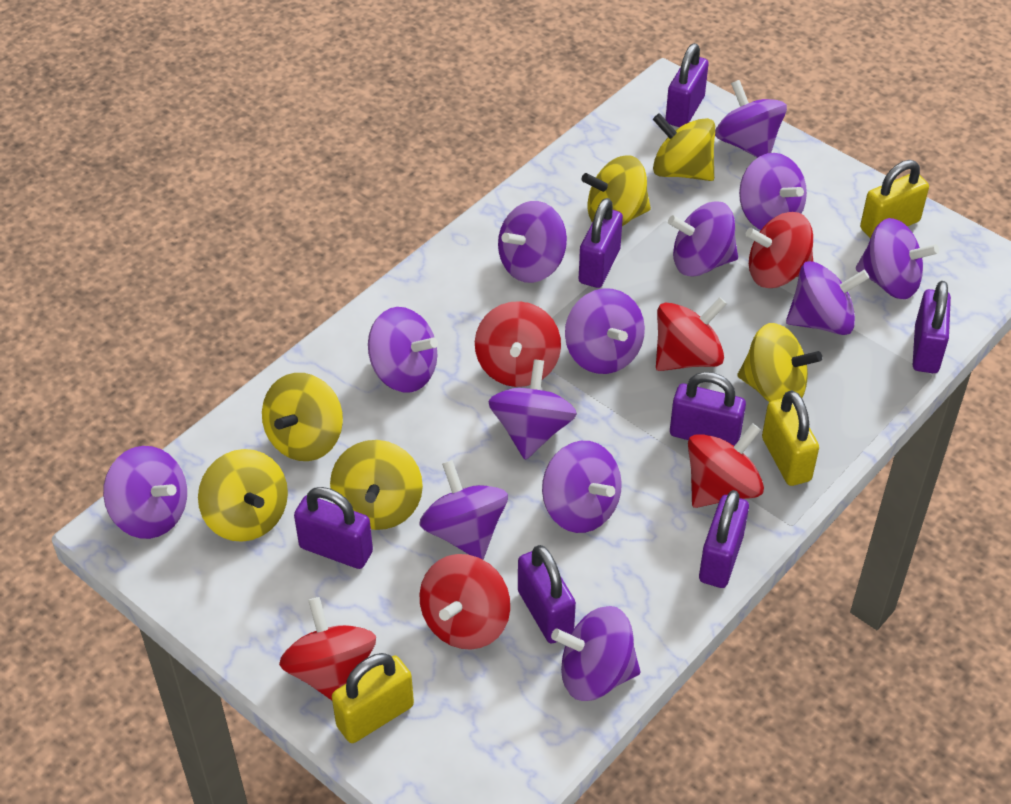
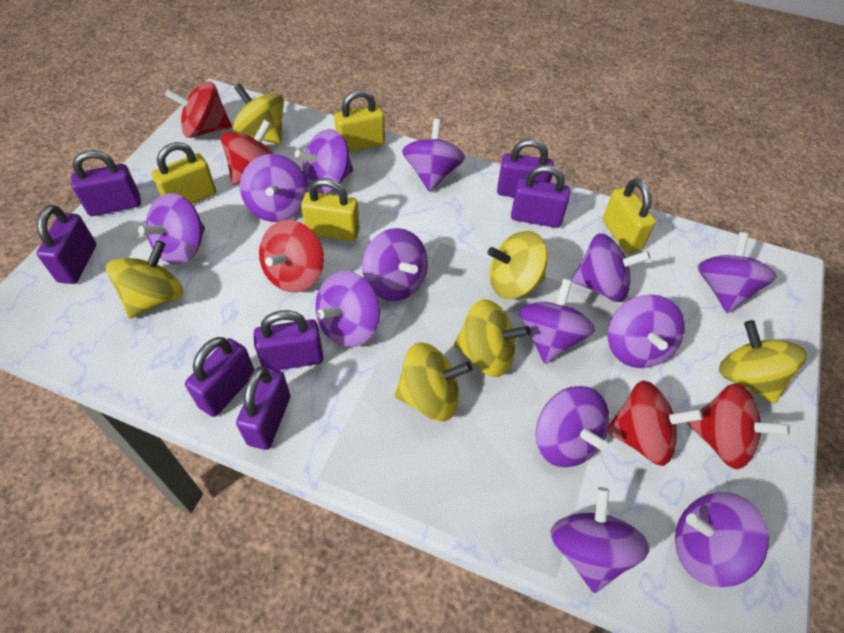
red spinning top: 6 -> 5
yellow padlock: 3 -> 4

